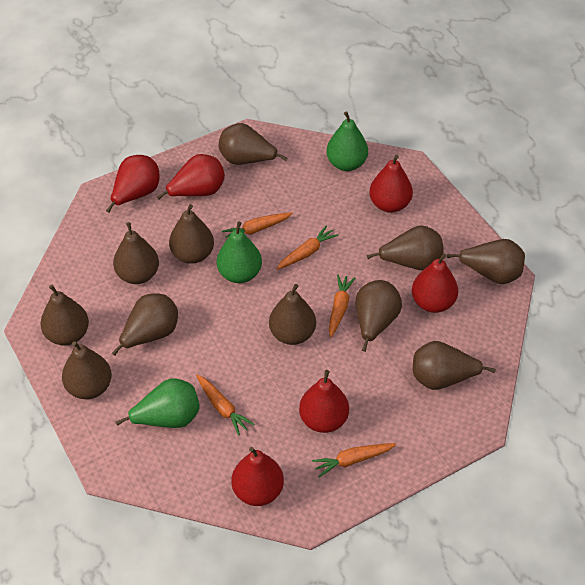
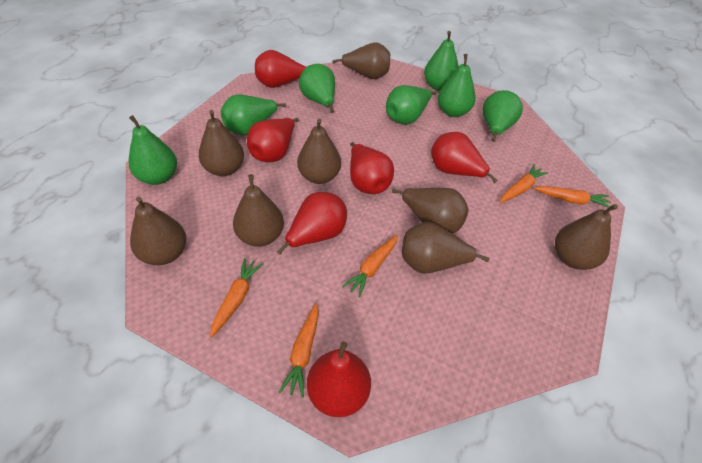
brown pear: 11 -> 8
green pear: 3 -> 7

